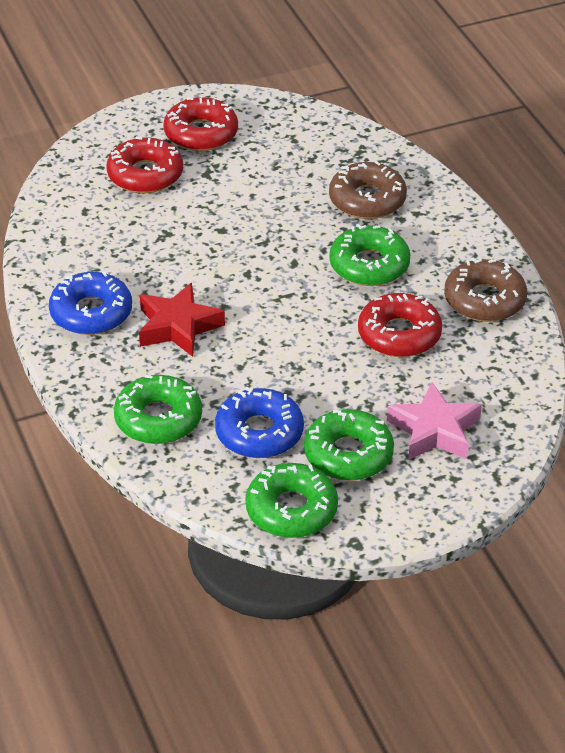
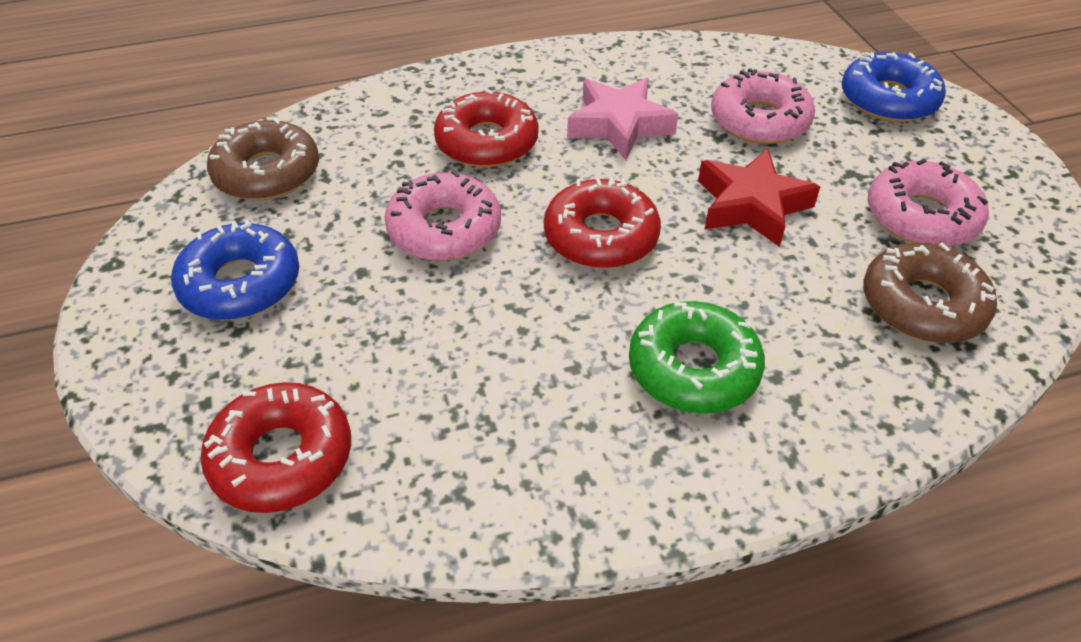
green donut: 4 -> 1
pink donut: 0 -> 3

